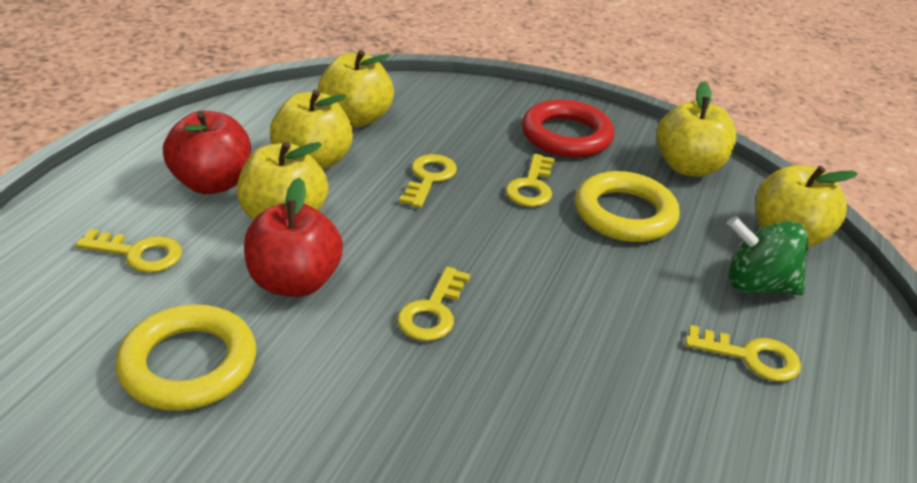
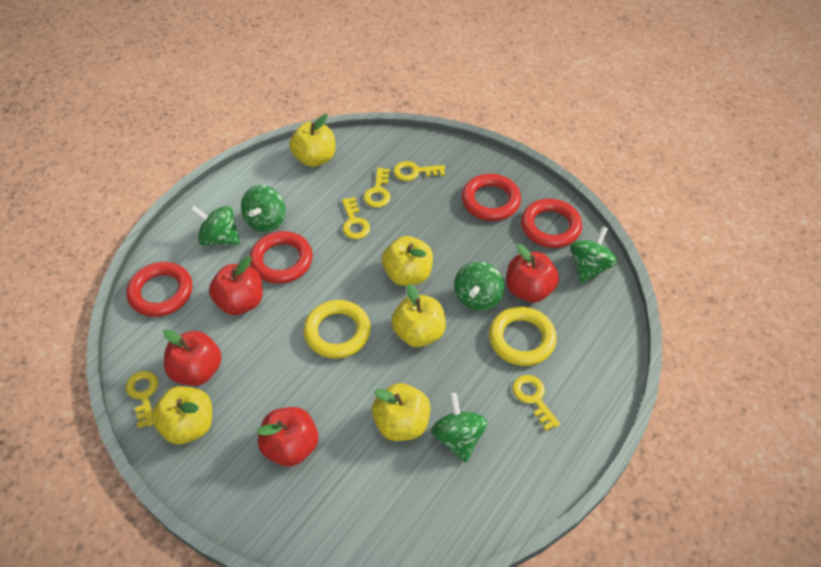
green spinning top: 1 -> 5
red apple: 2 -> 4
red ring: 1 -> 4

